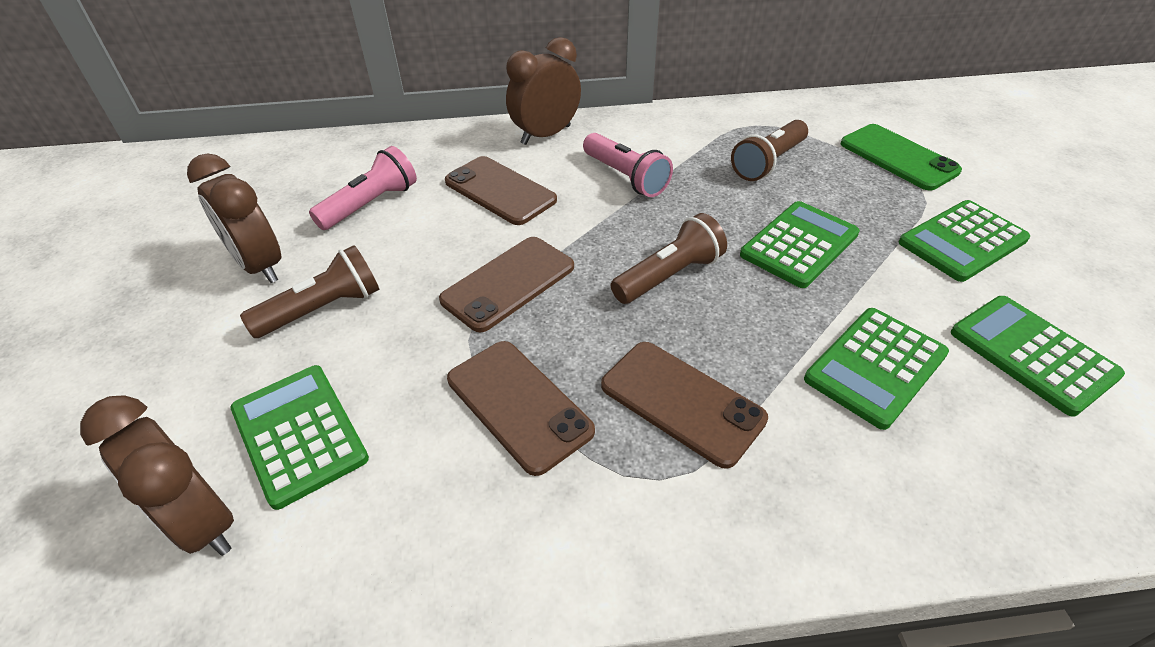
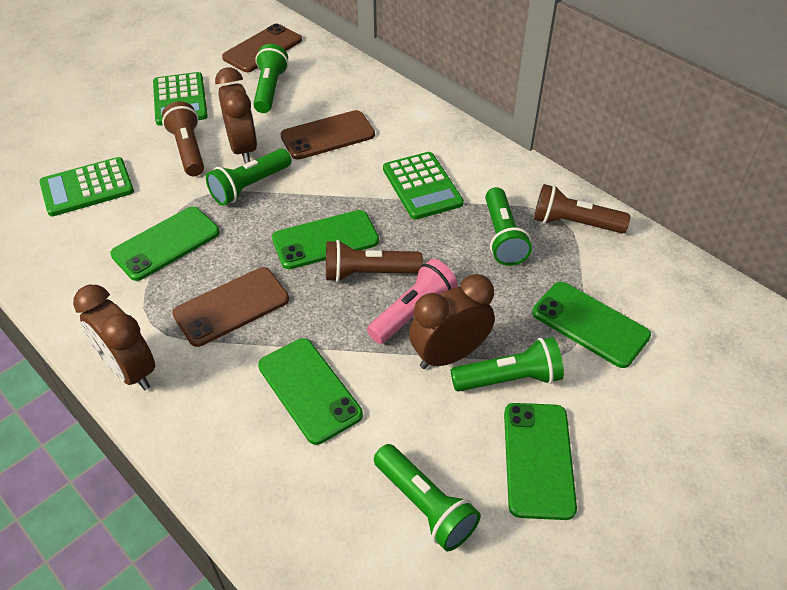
brown phone: 4 -> 3
green calculator: 5 -> 3
green flashlight: 0 -> 5
green phone: 1 -> 5
pink flashlight: 2 -> 1

